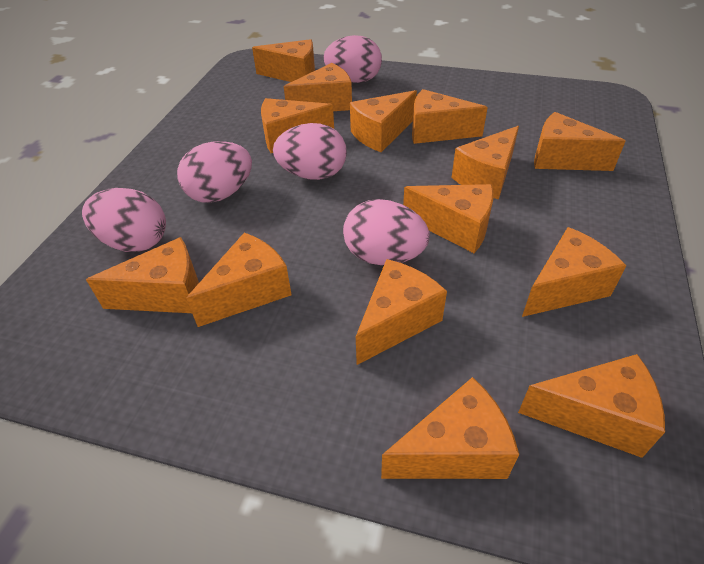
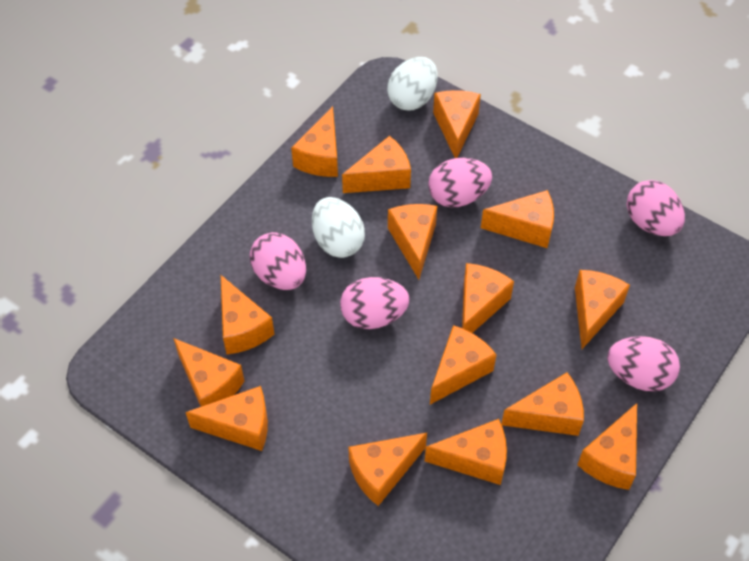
orange cheese: 14 -> 15
white egg: 0 -> 2

